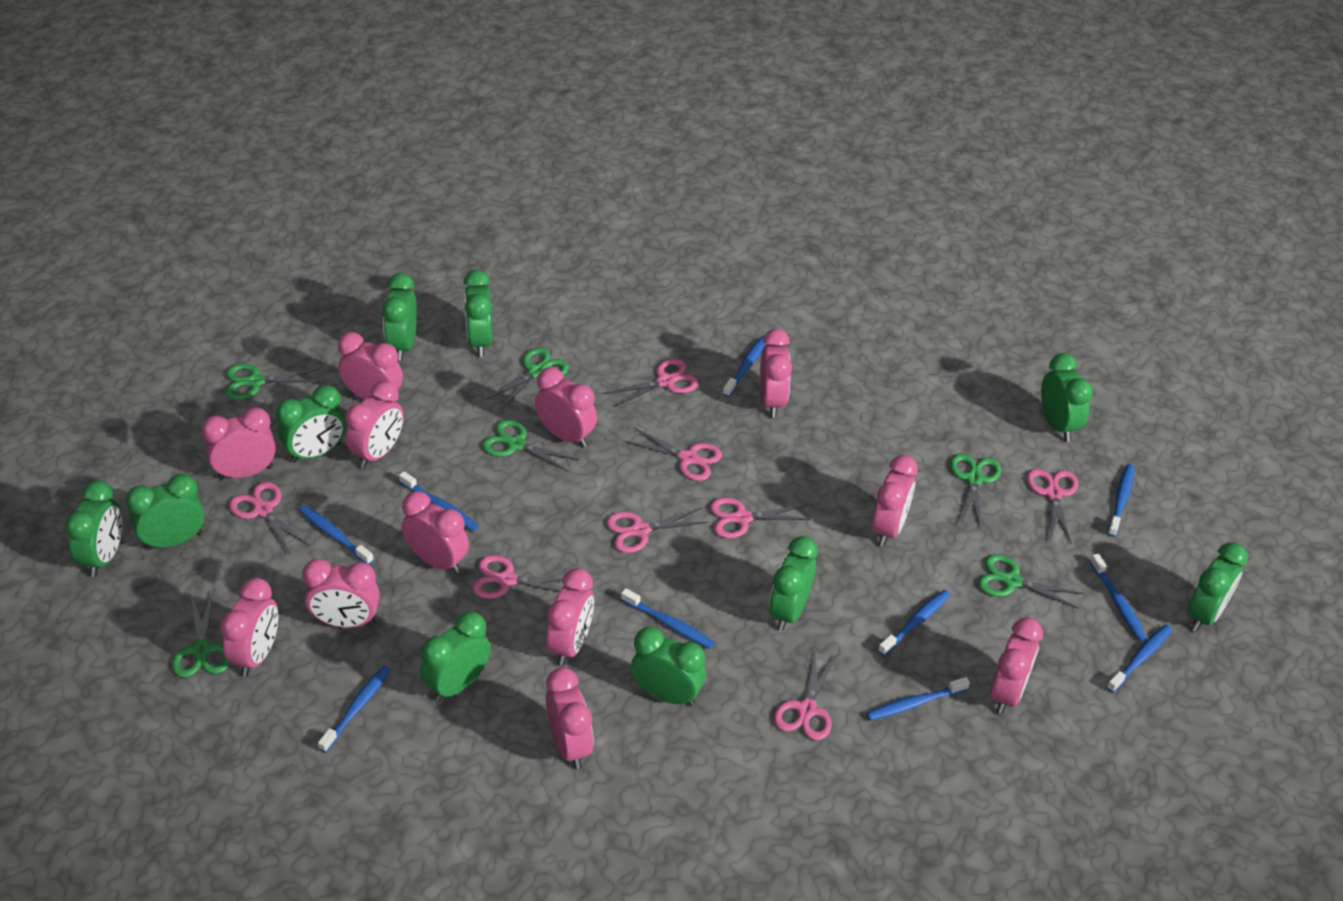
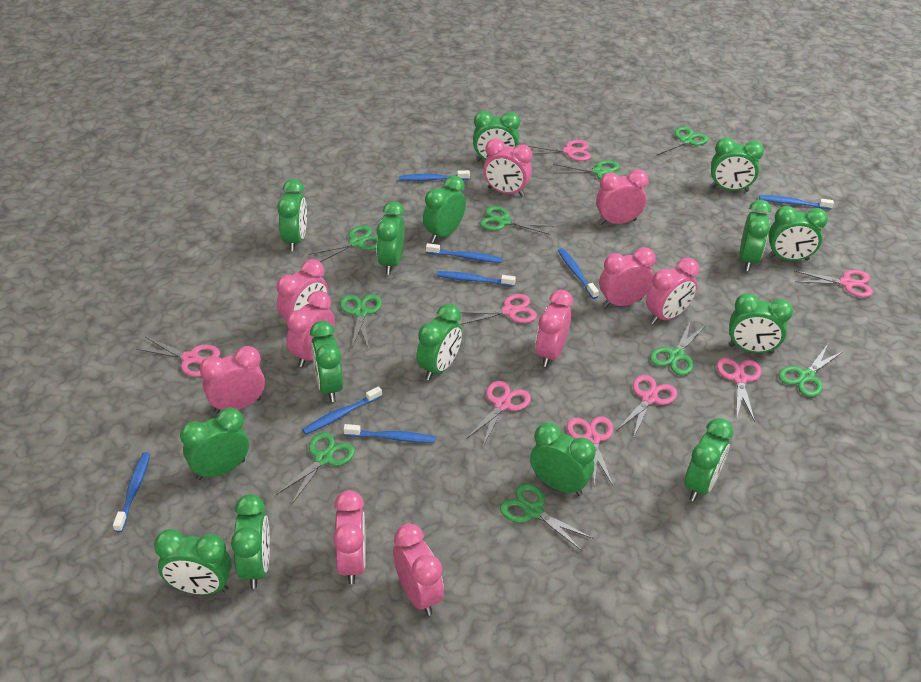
blue toothbrush: 10 -> 8
green clock: 10 -> 15
green scissors: 6 -> 9
pink clock: 12 -> 10

